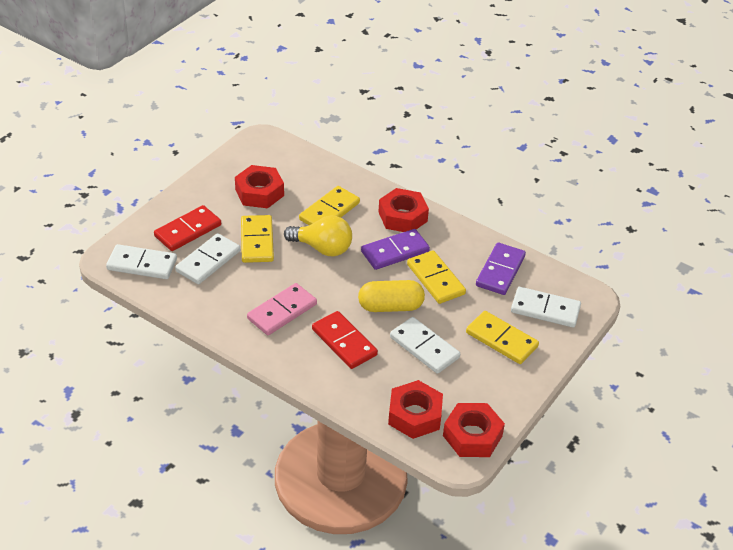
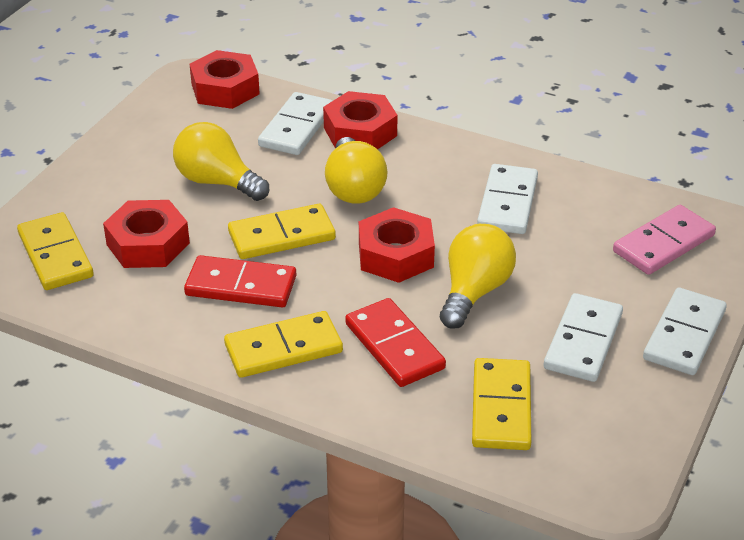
purple domino: 2 -> 0
yellow capsule: 1 -> 0
yellow light bulb: 1 -> 3

